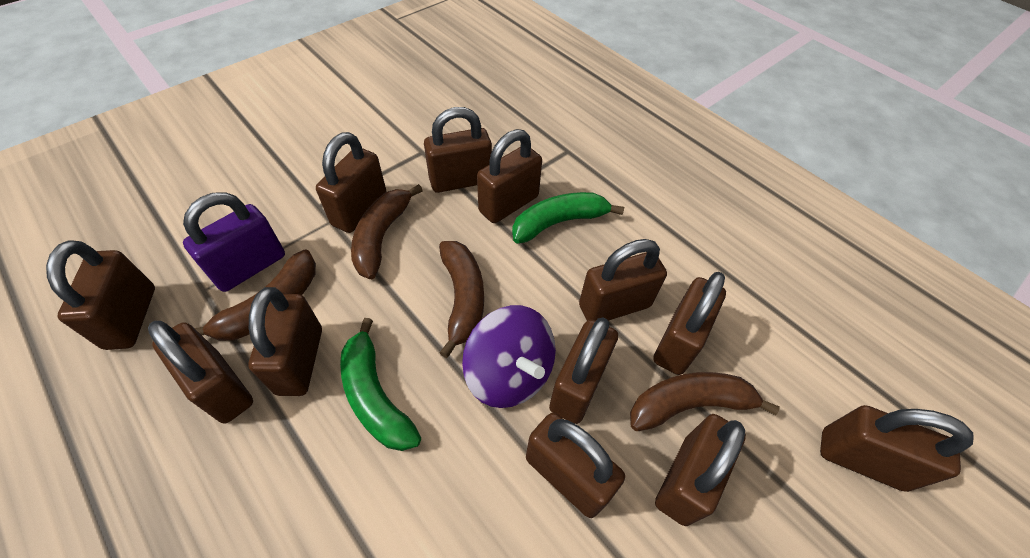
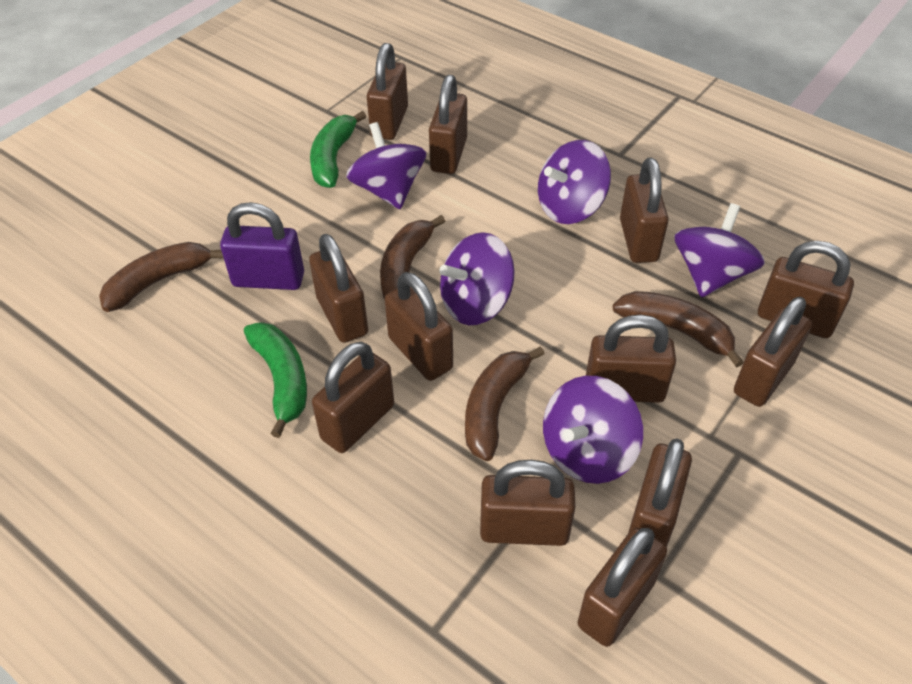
purple spinning top: 1 -> 5

